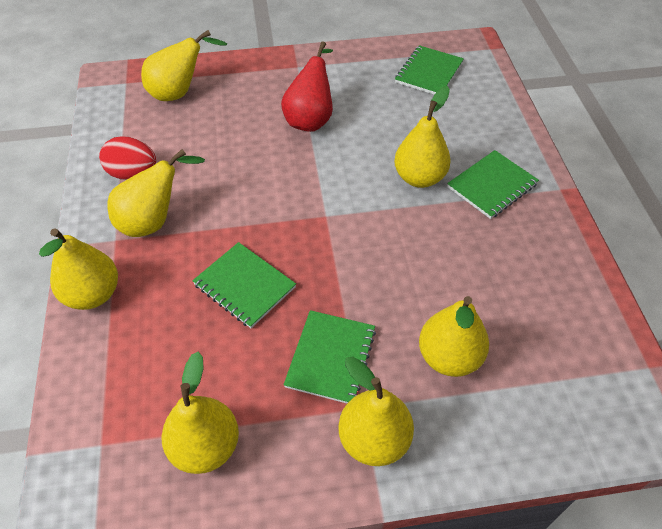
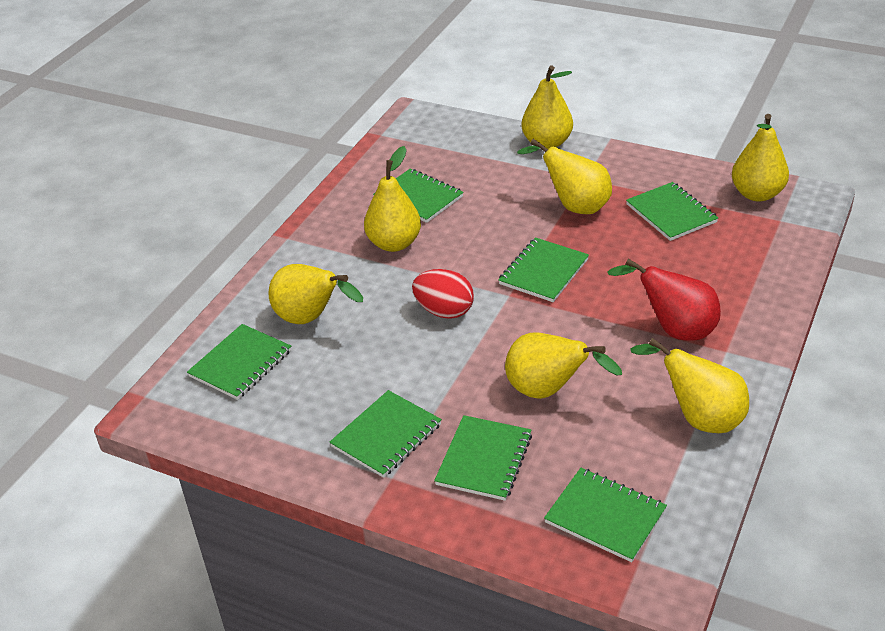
green notebook: 4 -> 7

